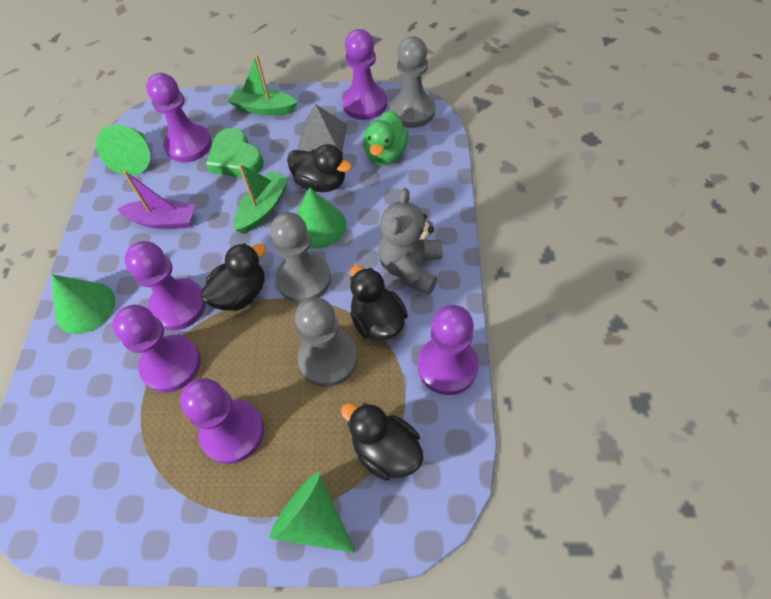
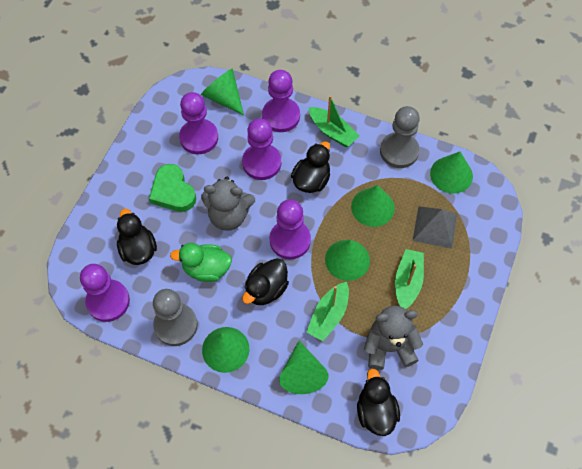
green boat: 2 -> 3
green cone: 4 -> 6
grey pawn: 3 -> 2
grey teddy bear: 1 -> 2
purple boat: 1 -> 0
purple pawn: 6 -> 5

